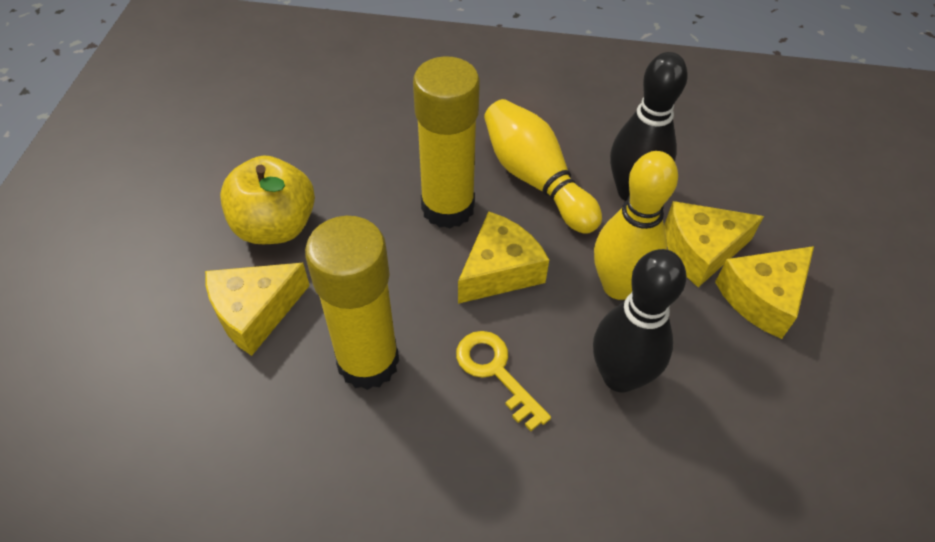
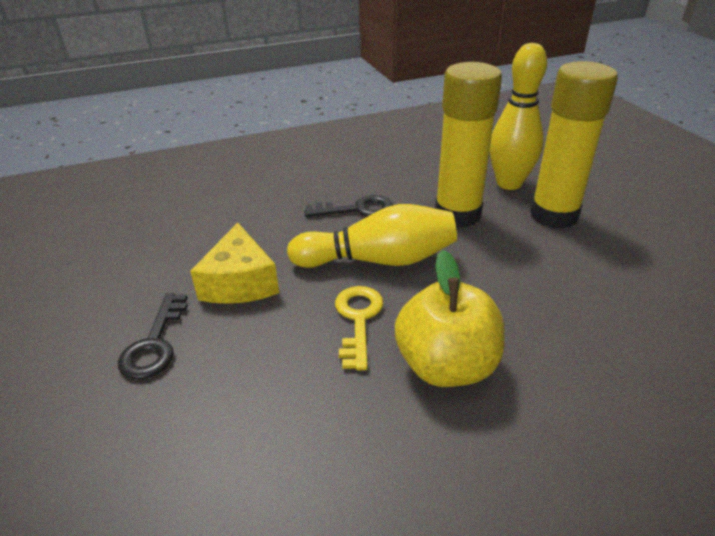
black bowling pin: 2 -> 0
black key: 0 -> 2
yellow cheese: 4 -> 1

